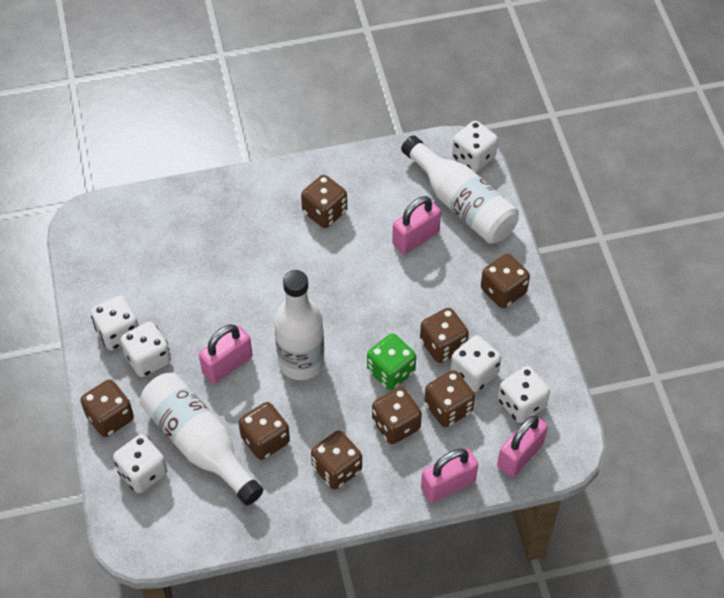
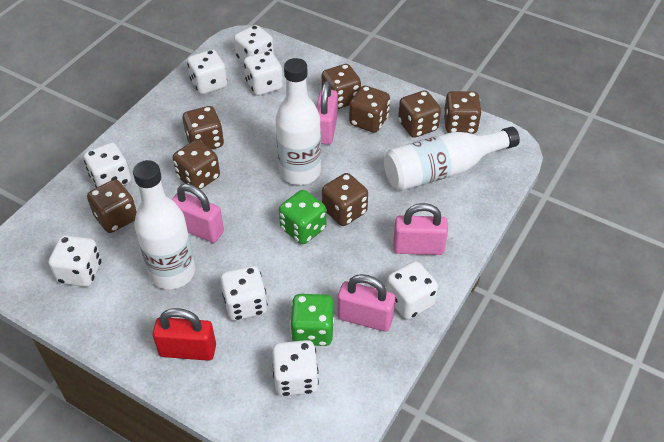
green dice: 1 -> 2
red padlock: 0 -> 1
white dice: 6 -> 8

